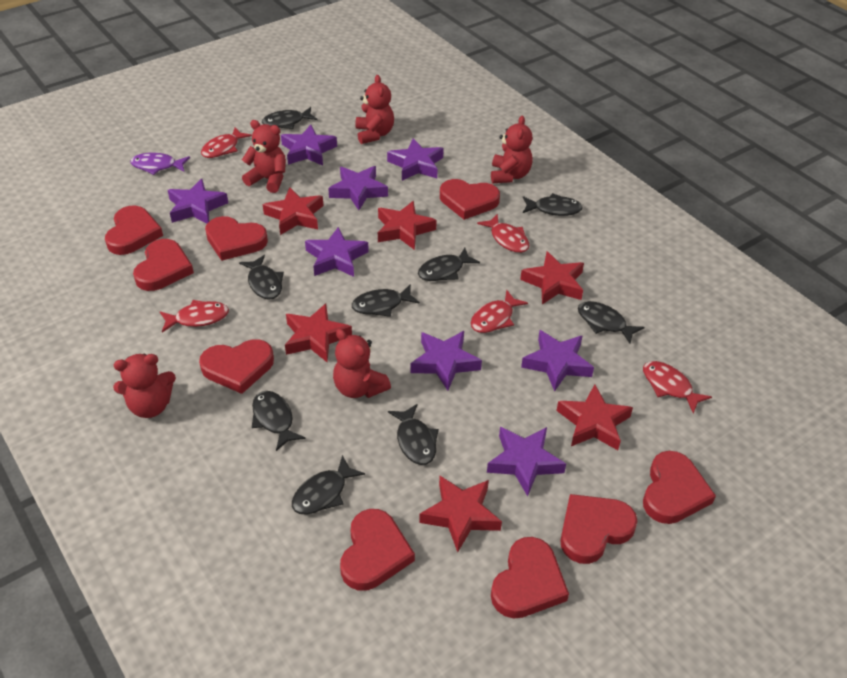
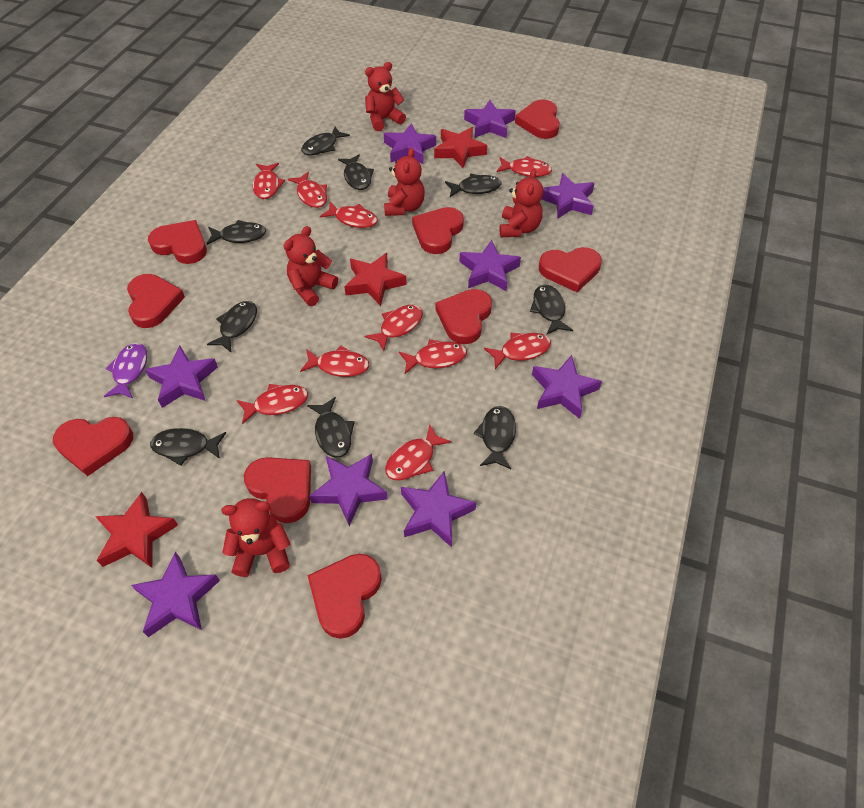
purple star: 8 -> 9
red fish: 5 -> 10
red star: 6 -> 3

